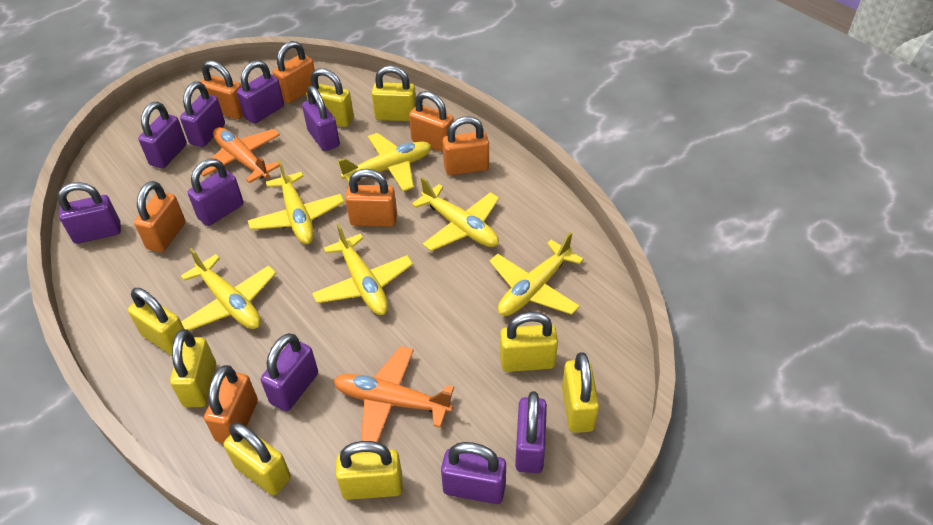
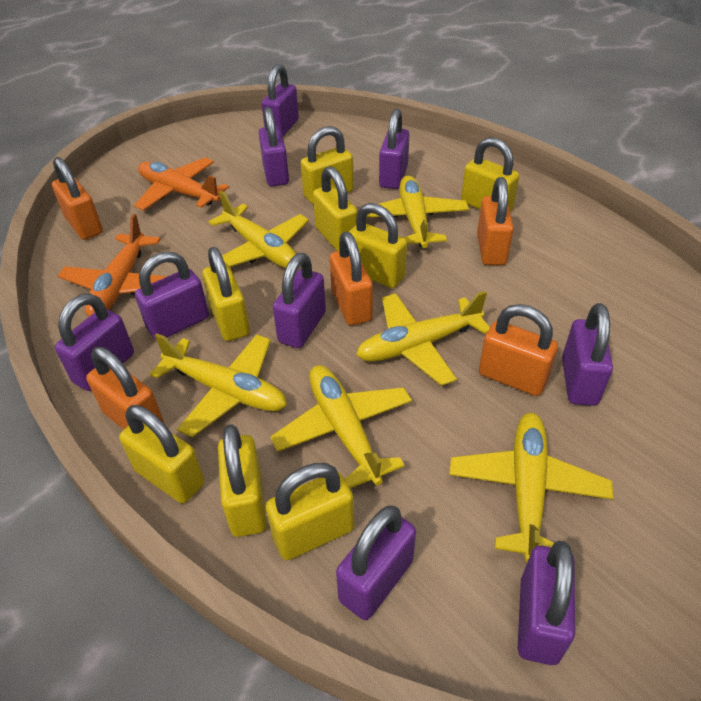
orange padlock: 7 -> 5

